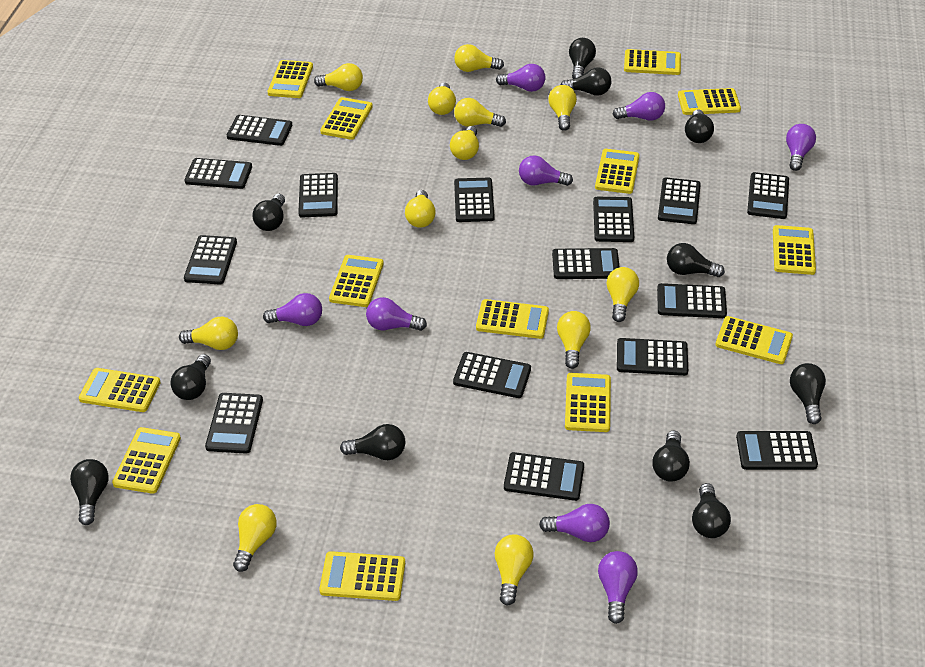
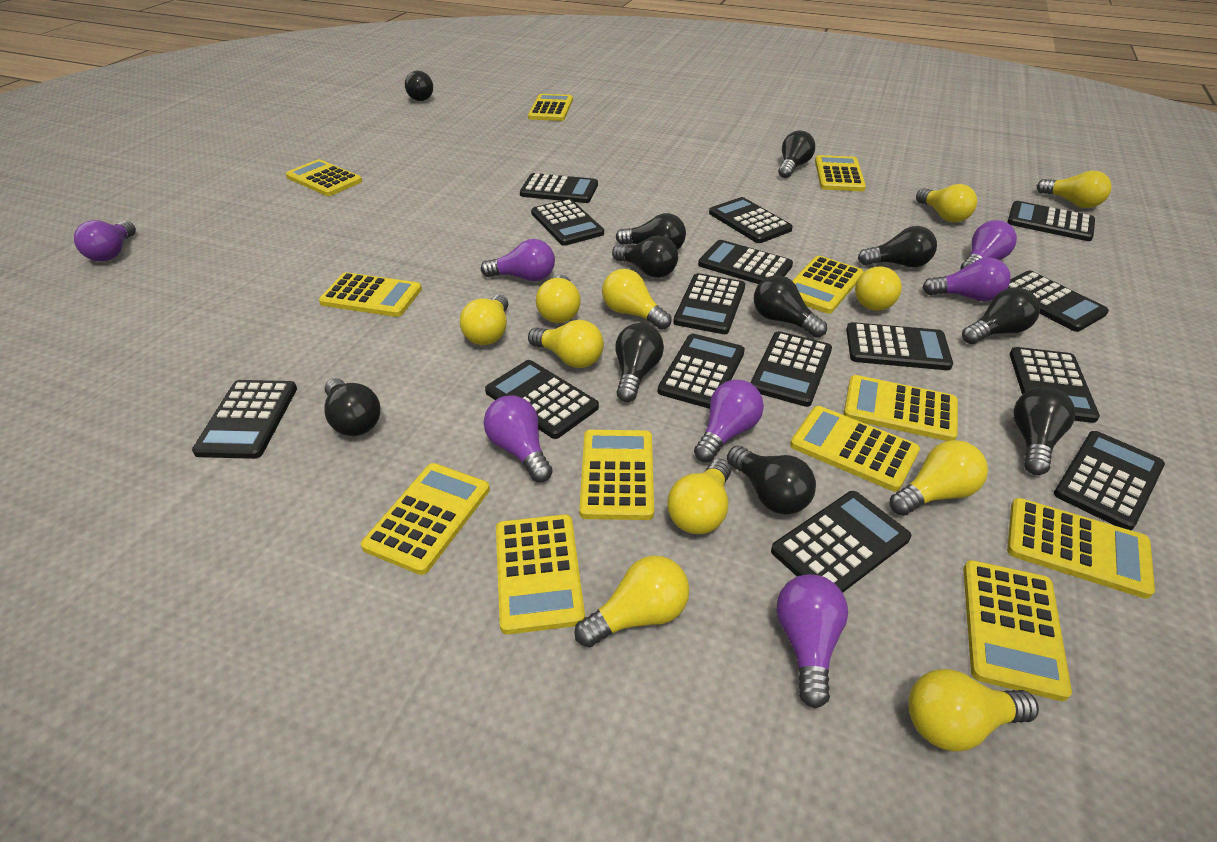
purple light bulb: 8 -> 7
yellow calculator: 13 -> 12
yellow light bulb: 12 -> 11

